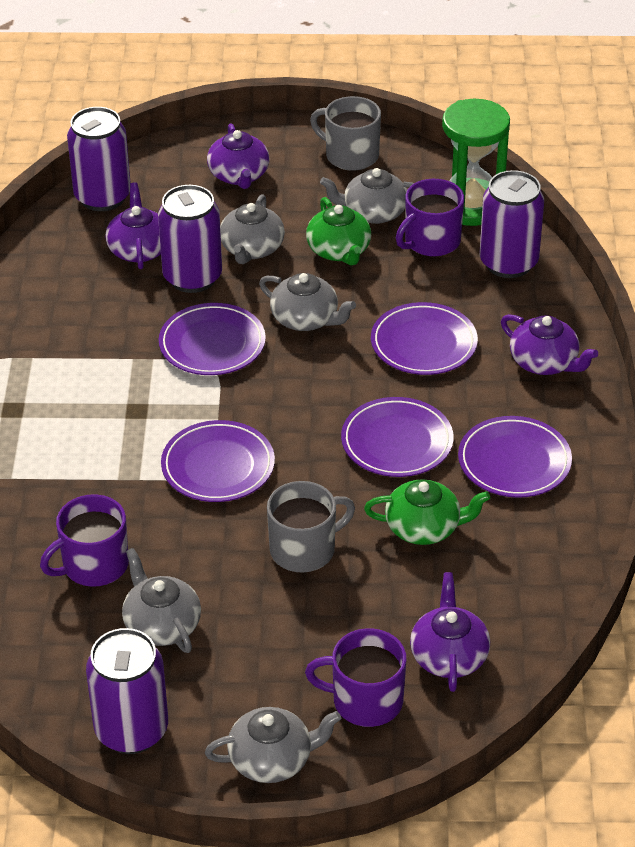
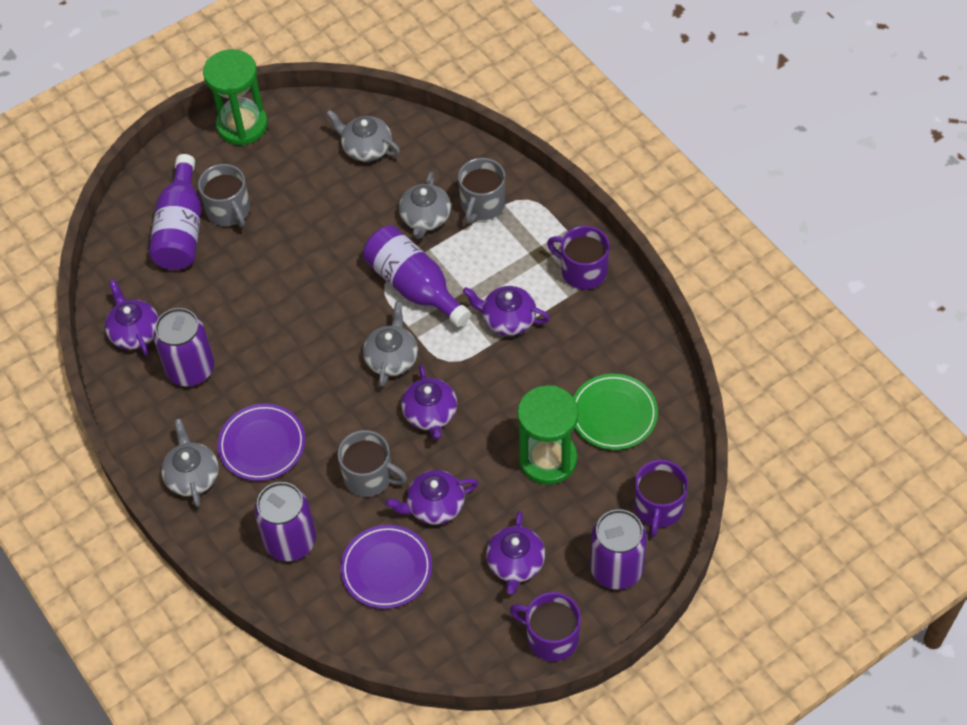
green hourglass: 1 -> 2
green plate: 0 -> 1
green teapot: 2 -> 0
grey mug: 2 -> 3
grey teapot: 5 -> 4
purple bottle: 0 -> 2
purple can: 4 -> 3
purple plate: 5 -> 2
purple teapot: 4 -> 5

